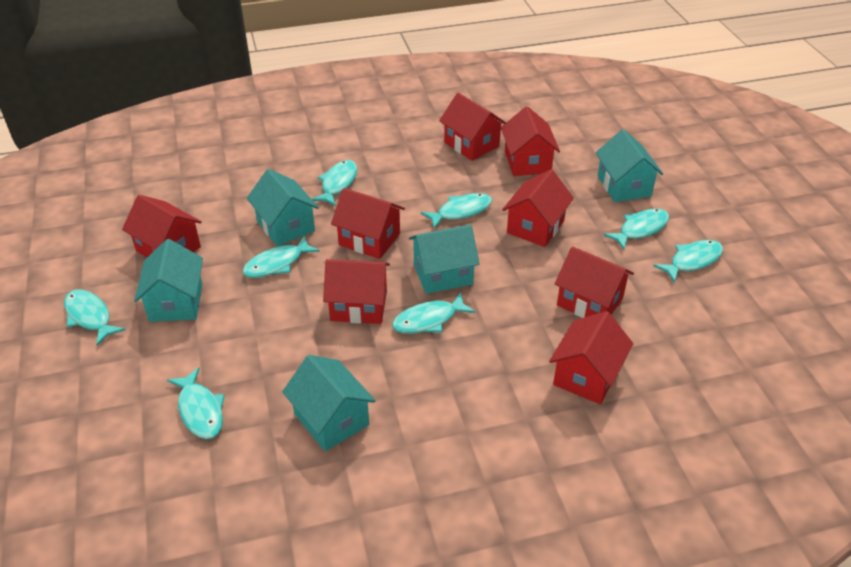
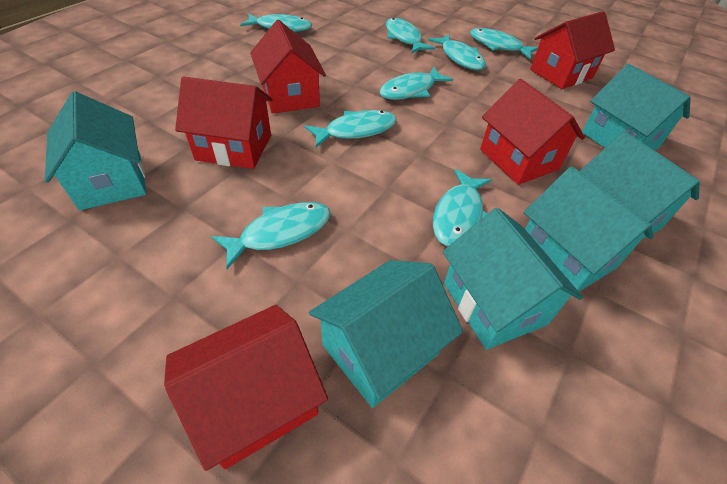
red house: 8 -> 5
turquoise house: 5 -> 6

